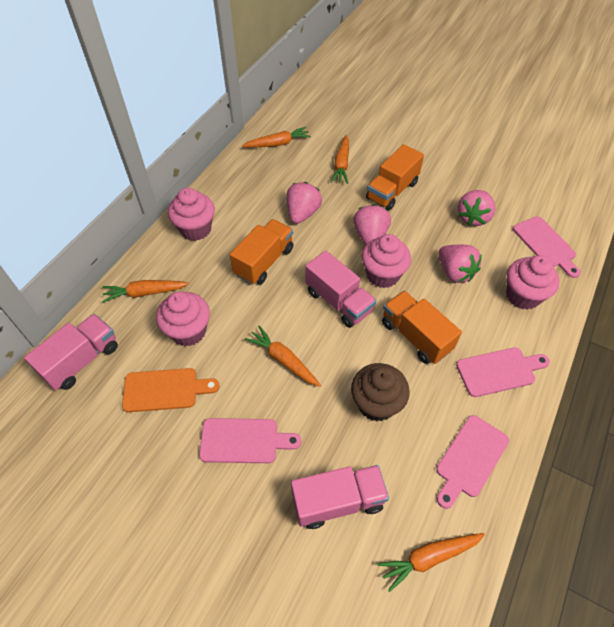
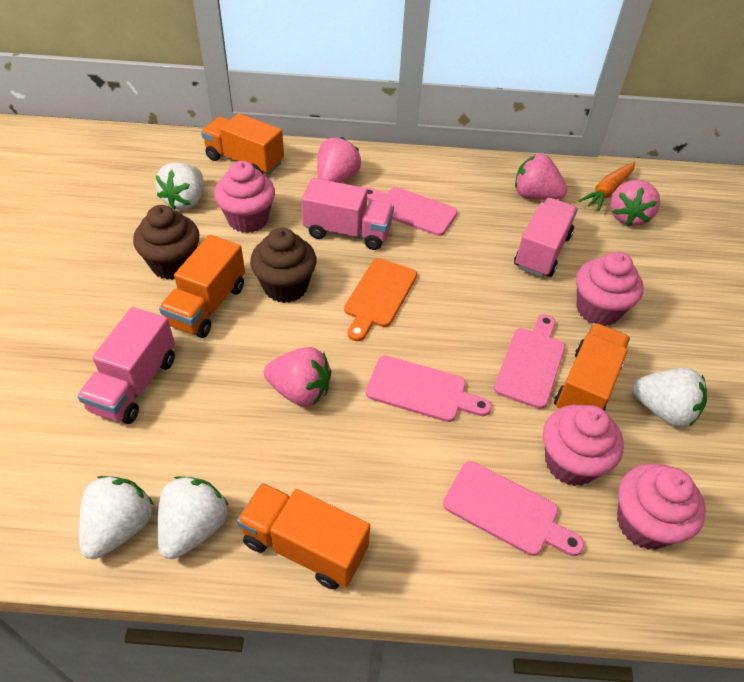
brown cupcake: 1 -> 2
orange carrot: 5 -> 1
orange truck: 3 -> 4
white strawberry: 0 -> 4

